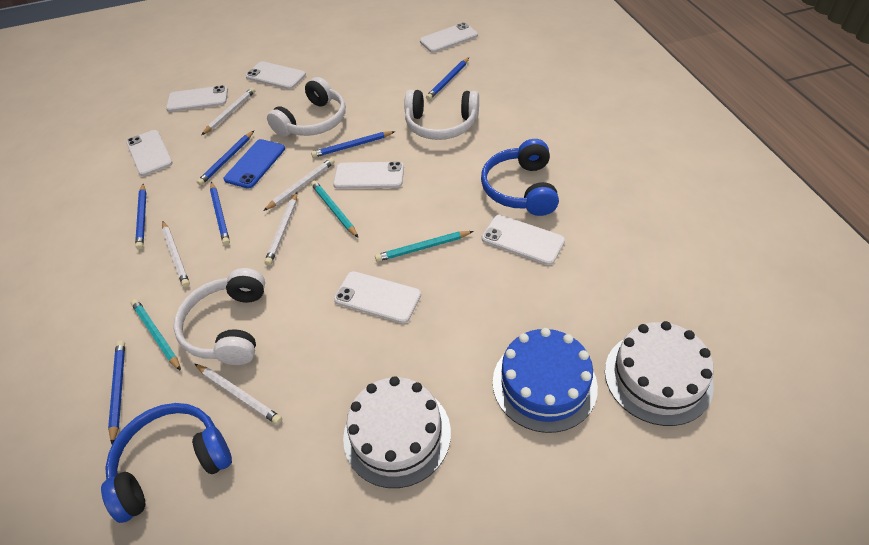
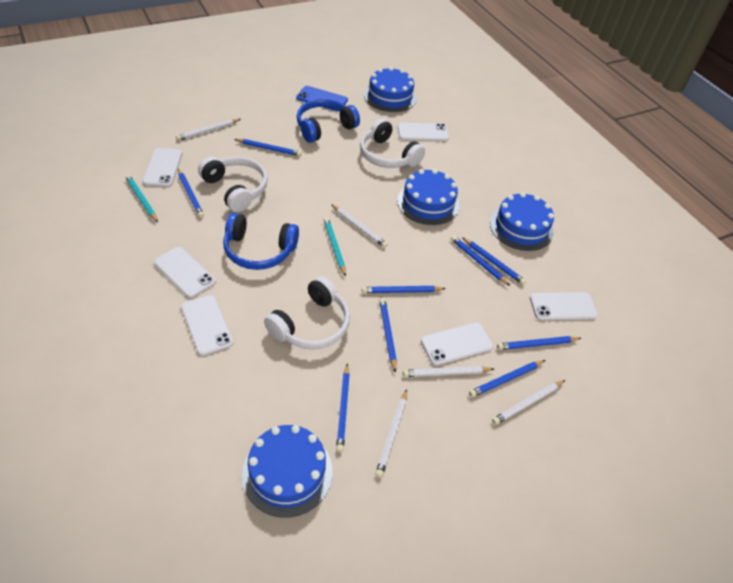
blue cake: 1 -> 4
blue pencil: 6 -> 9
turquoise pencil: 3 -> 2
white cake: 2 -> 0
white phone: 7 -> 6

